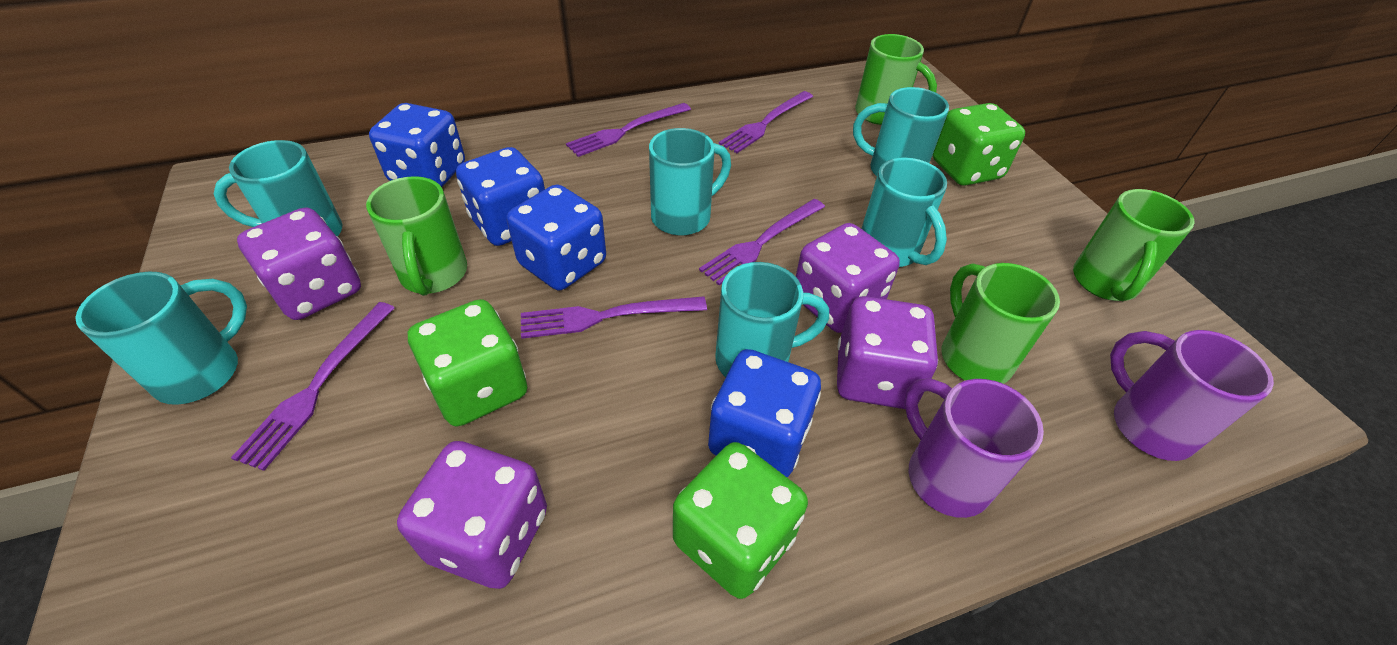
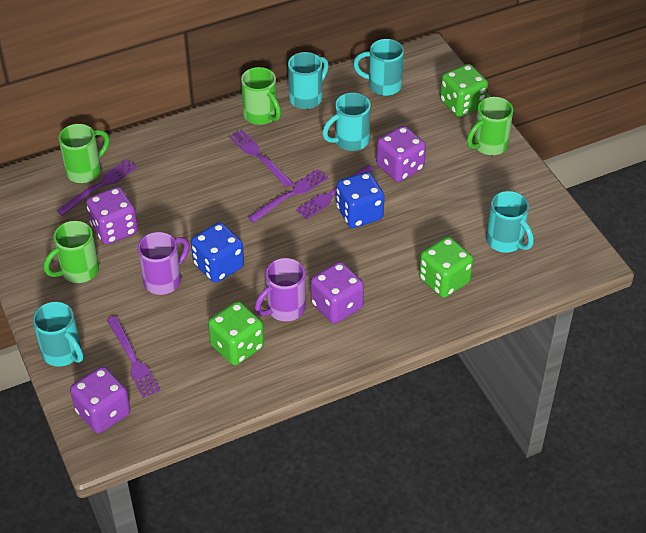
blue dice: 4 -> 2
turquoise mug: 6 -> 5

